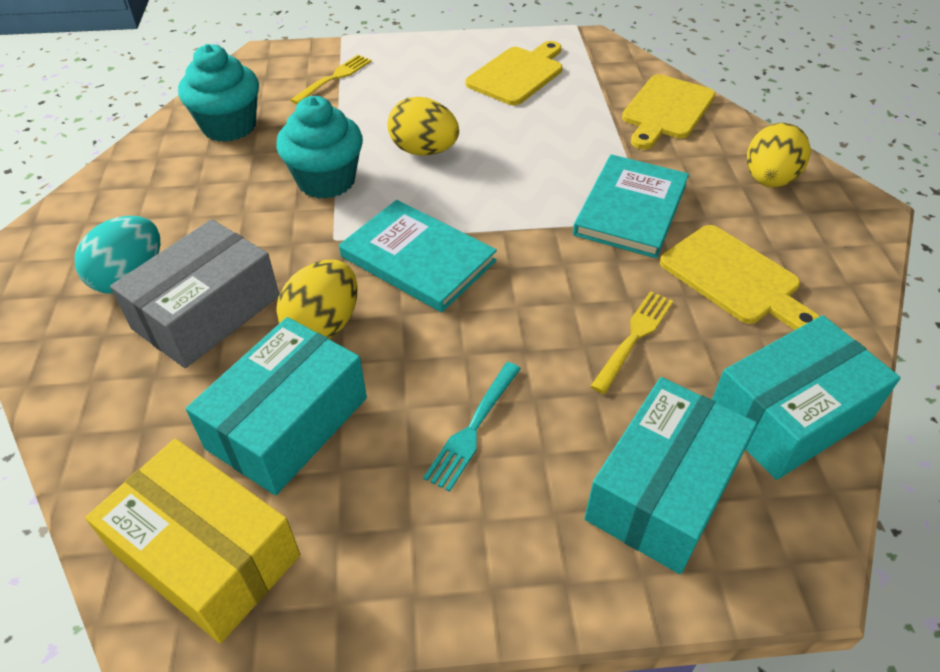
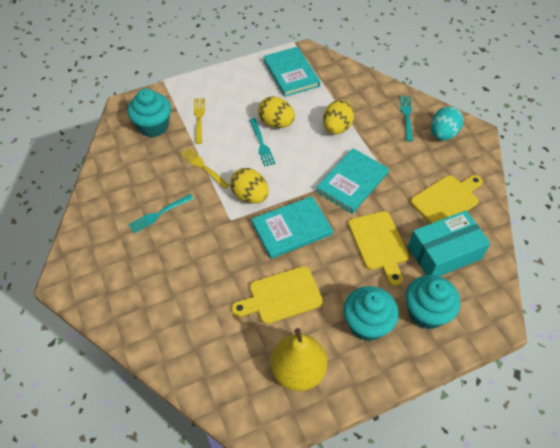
grey box: 1 -> 0
turquoise book: 2 -> 3
turquoise box: 3 -> 1
turquoise cupcake: 2 -> 3
turquoise fork: 1 -> 3
yellow box: 1 -> 0
yellow pear: 0 -> 1

